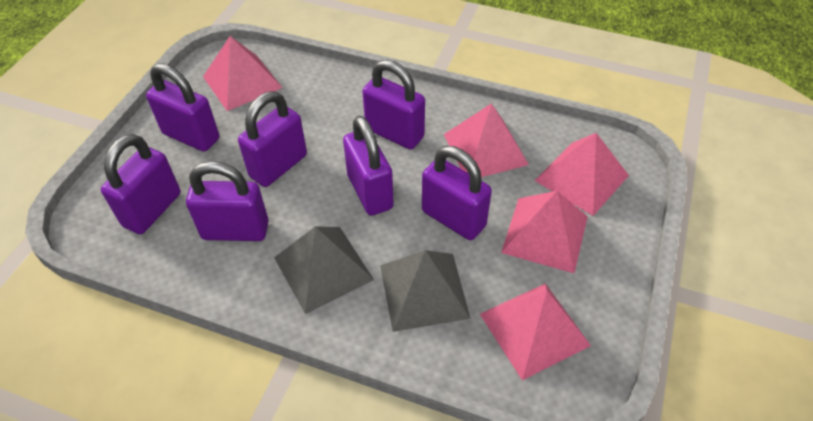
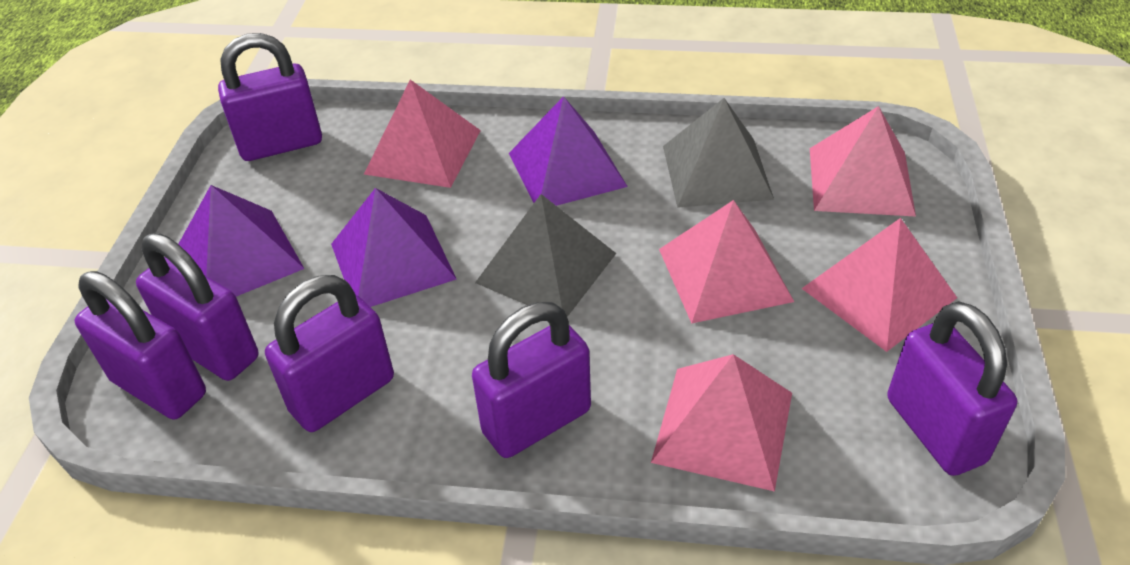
purple padlock: 7 -> 6
purple pyramid: 0 -> 3

